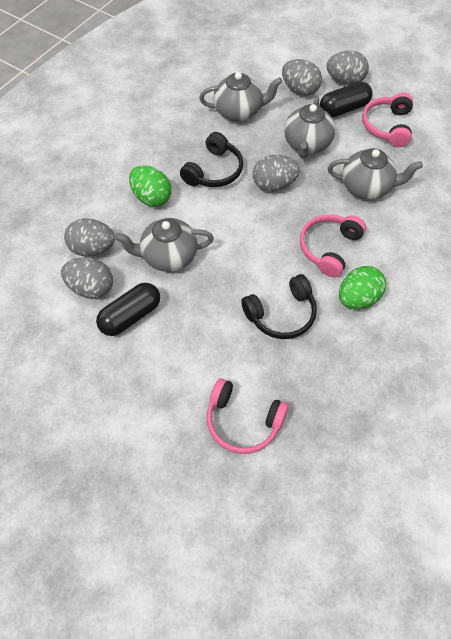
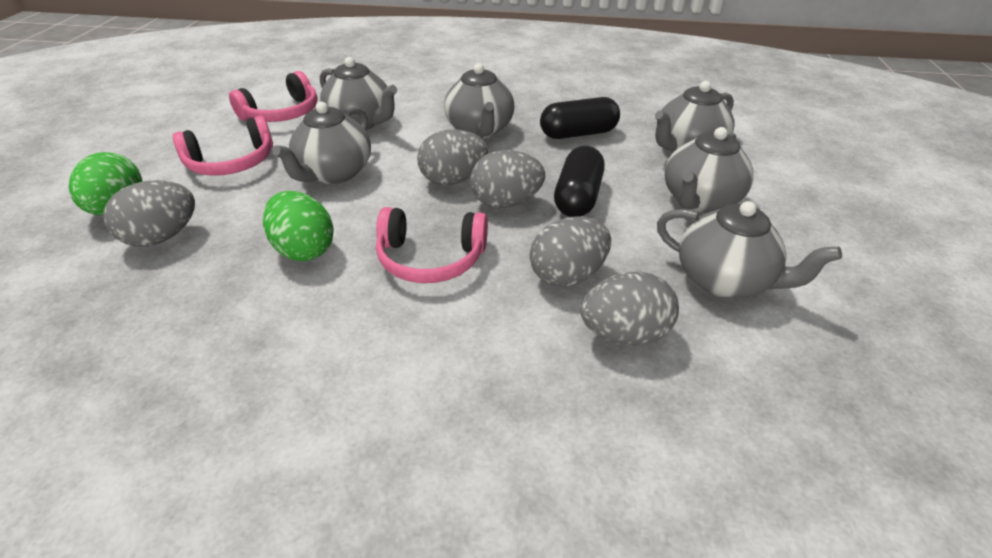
black headphones: 2 -> 0
grey teapot: 4 -> 6

